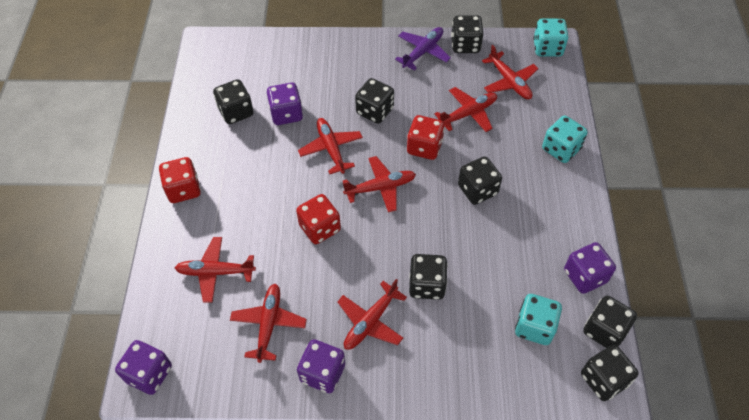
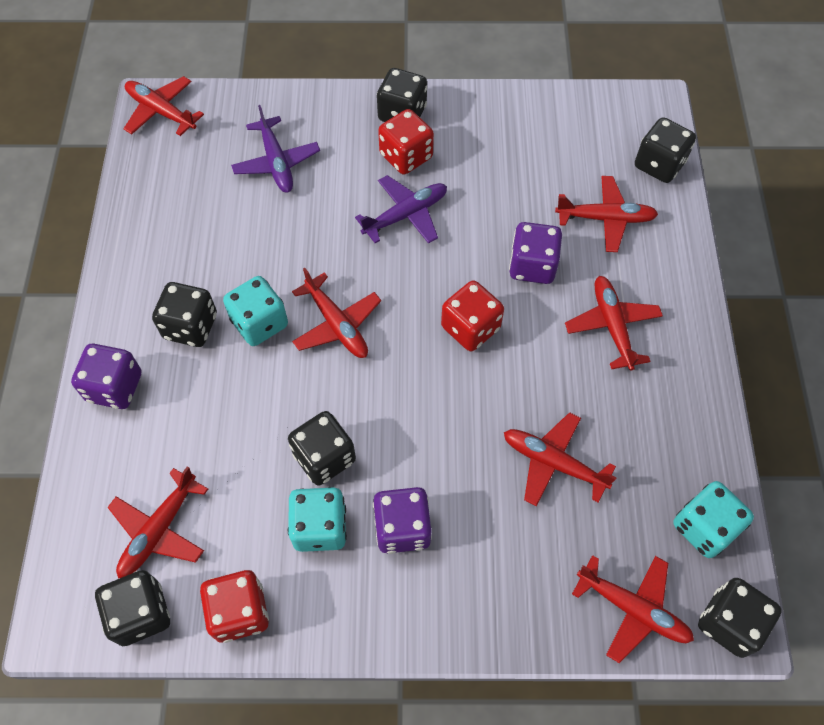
black dice: 7 -> 6
purple dice: 4 -> 3
purple plane: 1 -> 2

